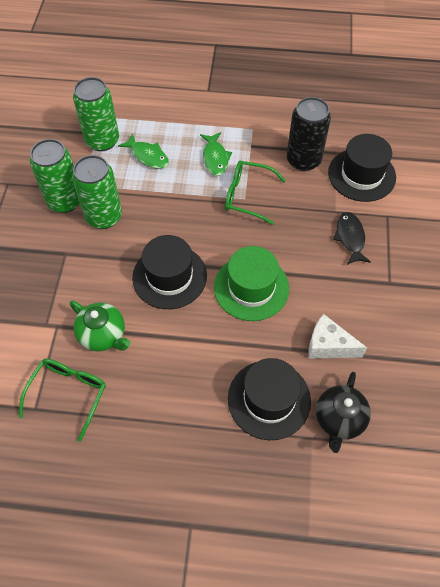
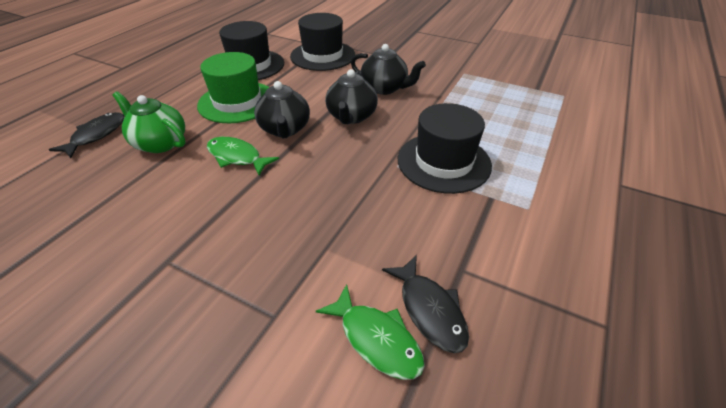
black can: 1 -> 0
black fish: 1 -> 2
black teapot: 1 -> 3
green can: 3 -> 0
green glasses: 2 -> 0
white cheese: 1 -> 0

